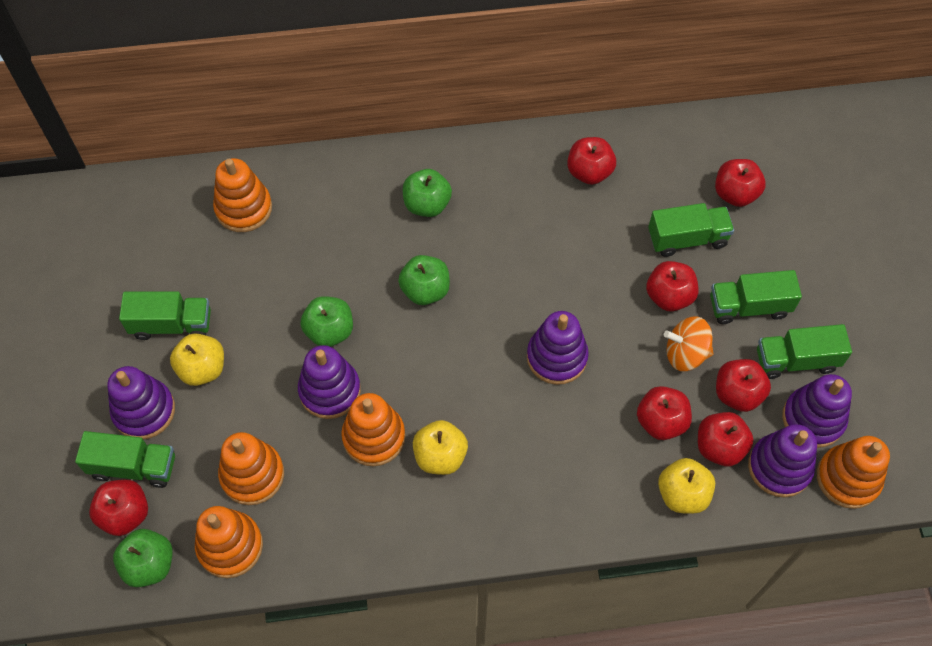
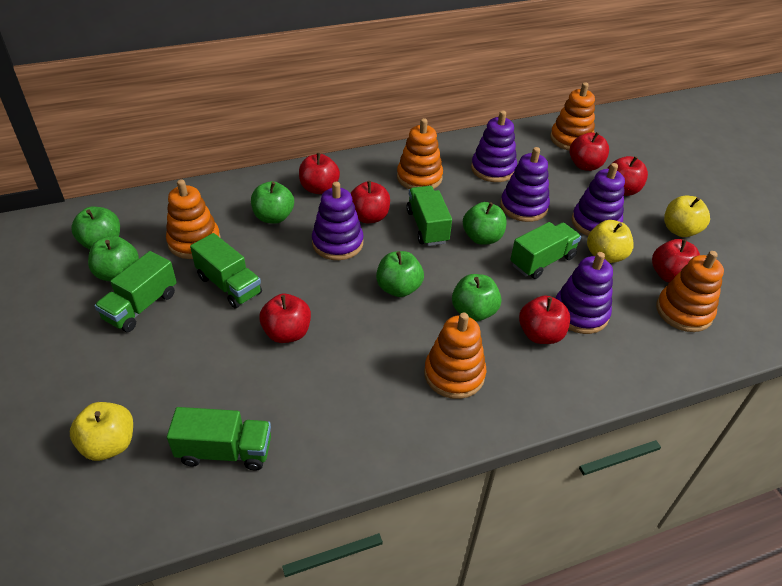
green apple: 4 -> 6
orange spinning top: 1 -> 0

